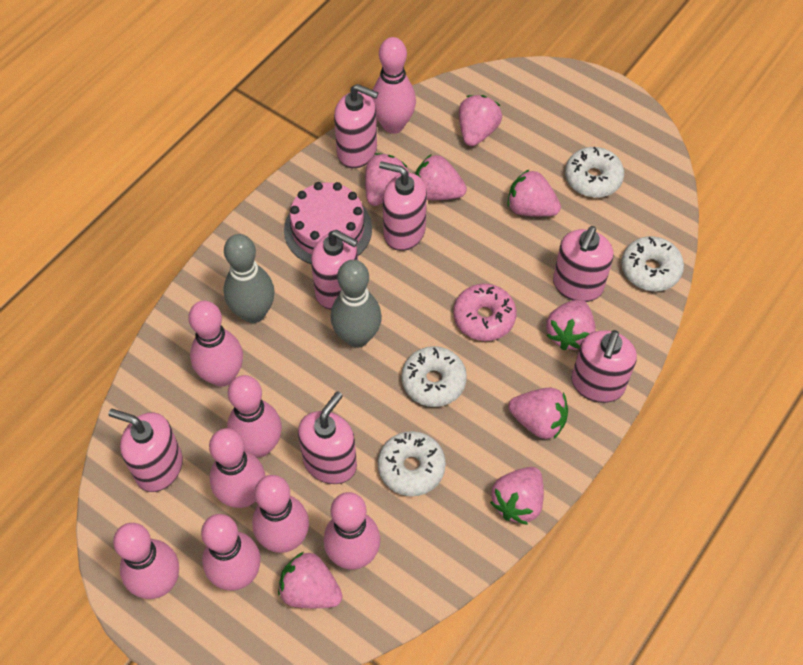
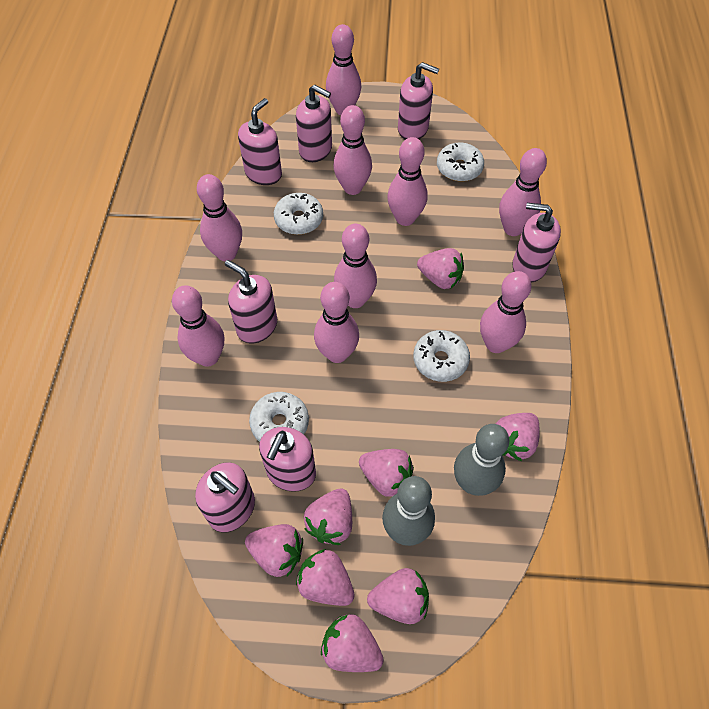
pink bowling pin: 8 -> 9
pink cake: 1 -> 0
pink donut: 1 -> 0

